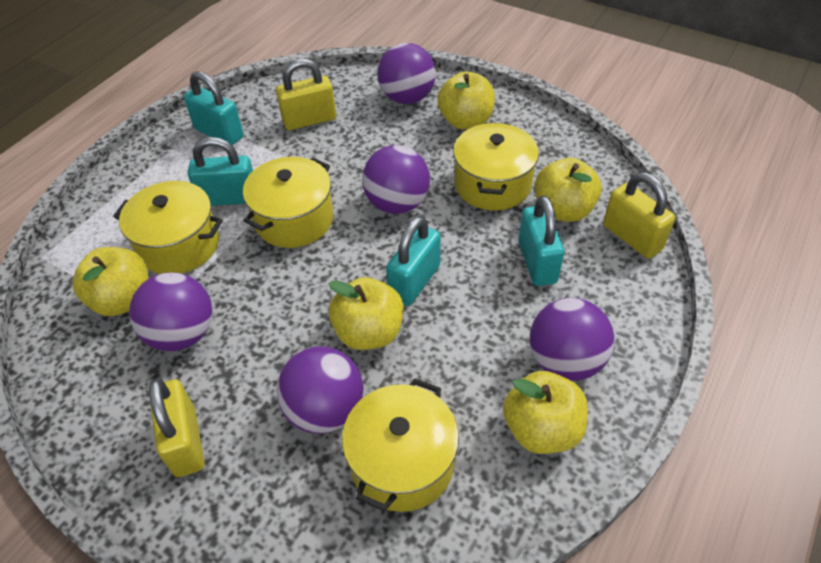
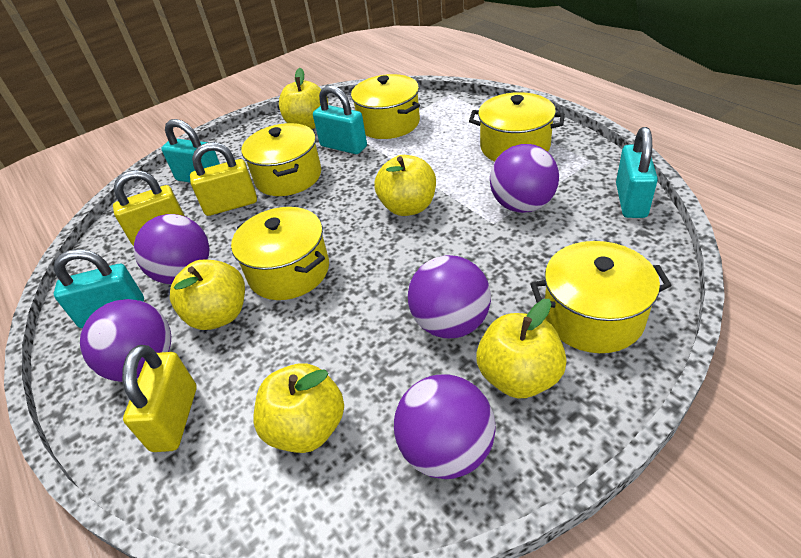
yellow pot: 4 -> 5

